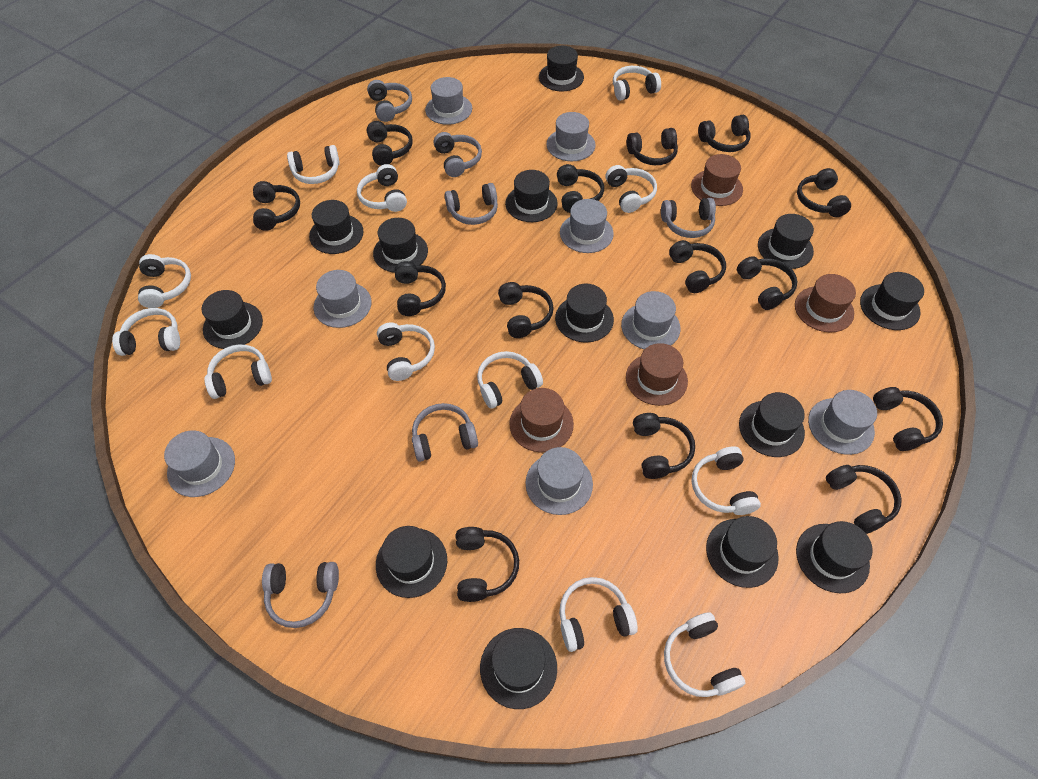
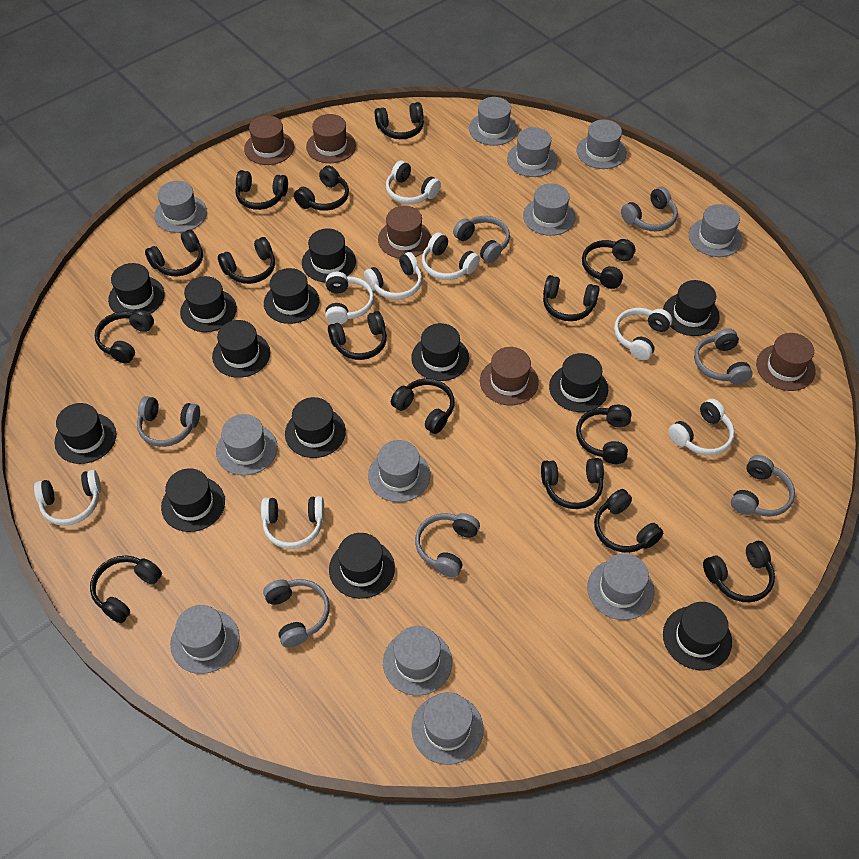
black headphones: 14 -> 15
brown hat: 4 -> 5
grey hat: 8 -> 12
grey headphones: 6 -> 7
white headphones: 12 -> 8

